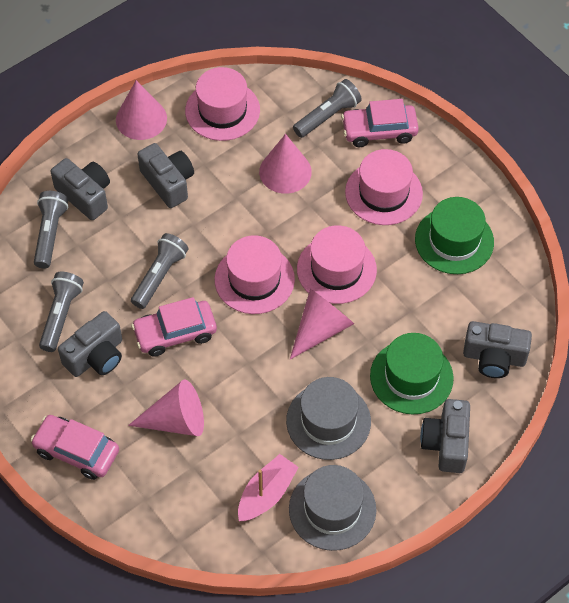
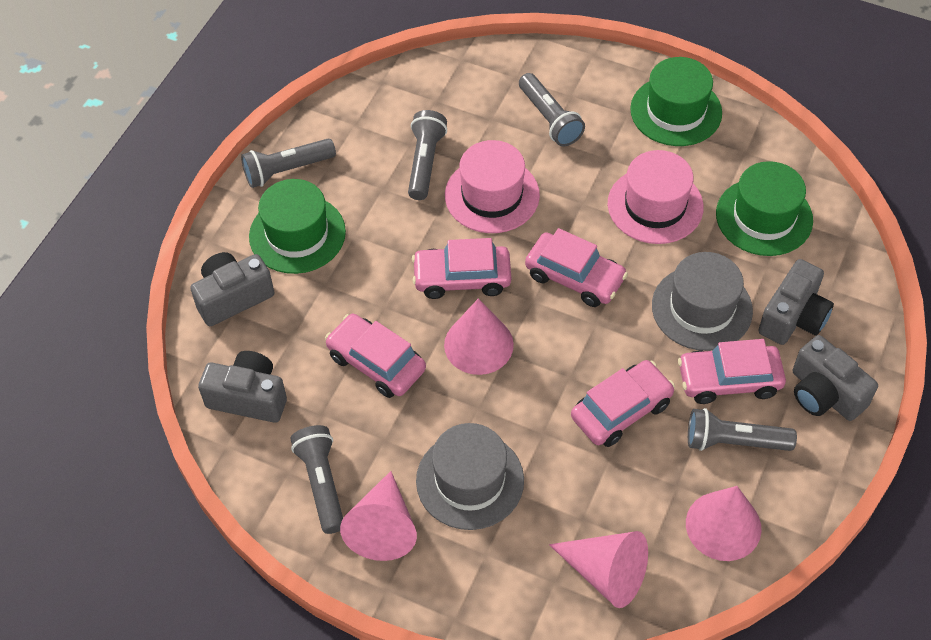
green hat: 2 -> 3
grey camera: 5 -> 4
grey flashlight: 4 -> 5
pink boat: 1 -> 0
pink car: 3 -> 5
pink hat: 4 -> 2

